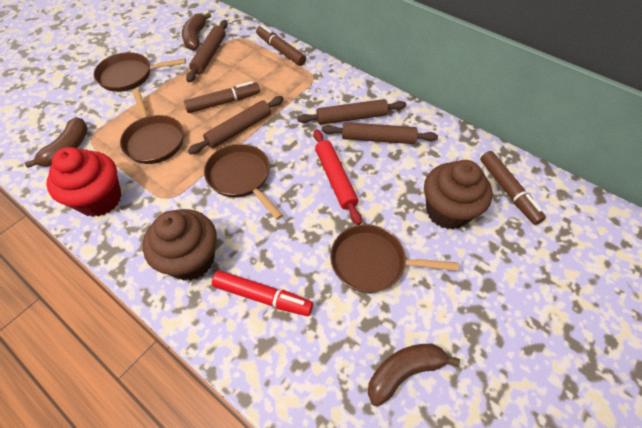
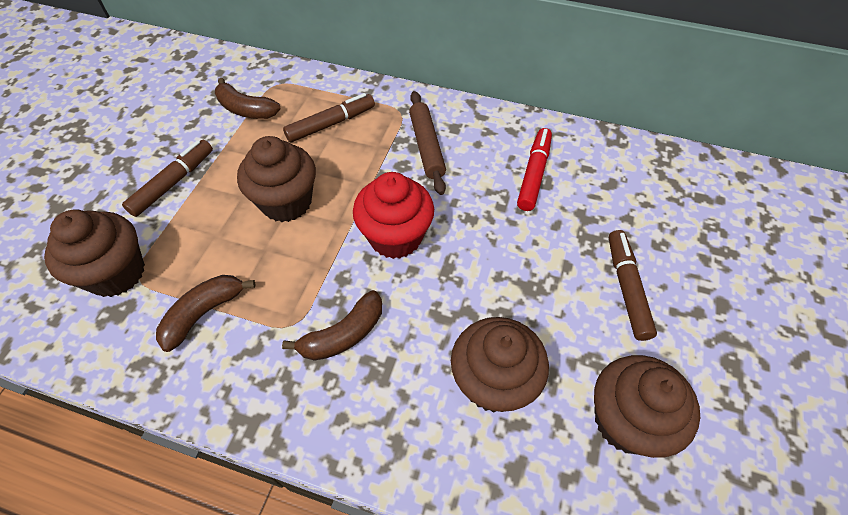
brown cupcake: 2 -> 4
brown pan: 4 -> 0
brown rolling pin: 4 -> 1
red rolling pin: 1 -> 0

